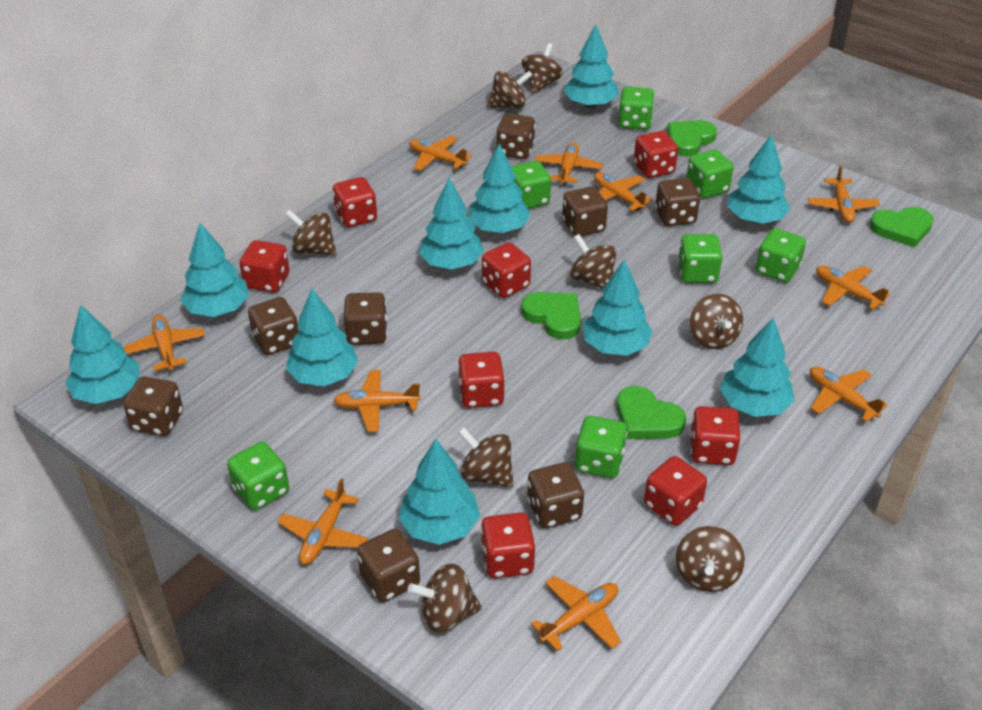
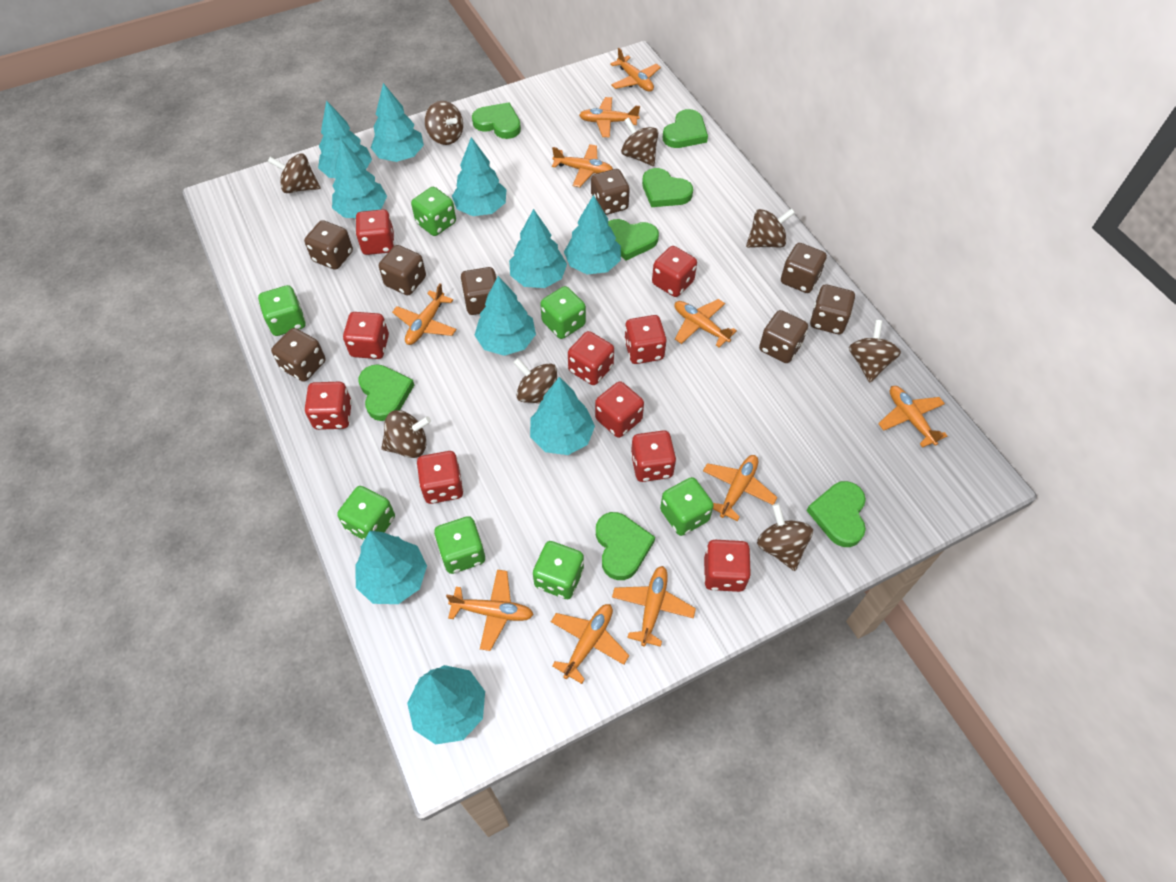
green heart: 4 -> 7
red dice: 8 -> 10

